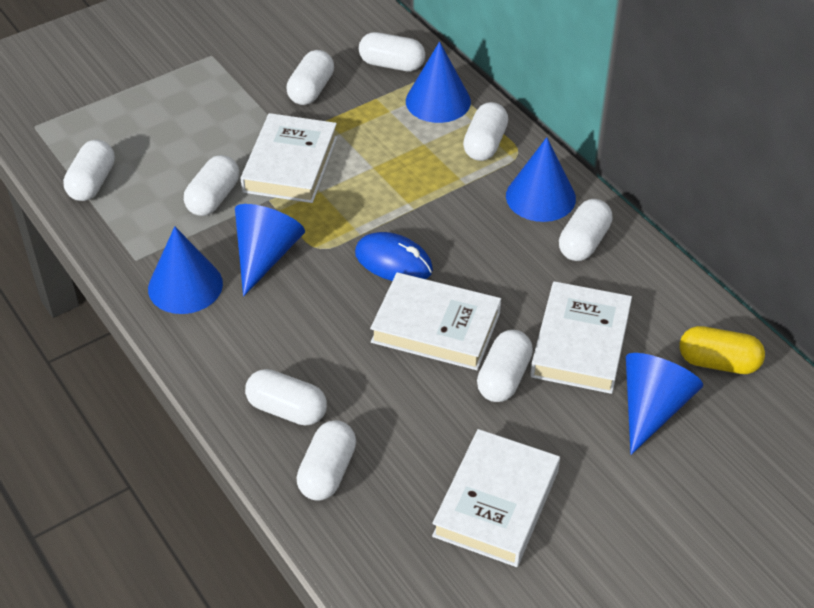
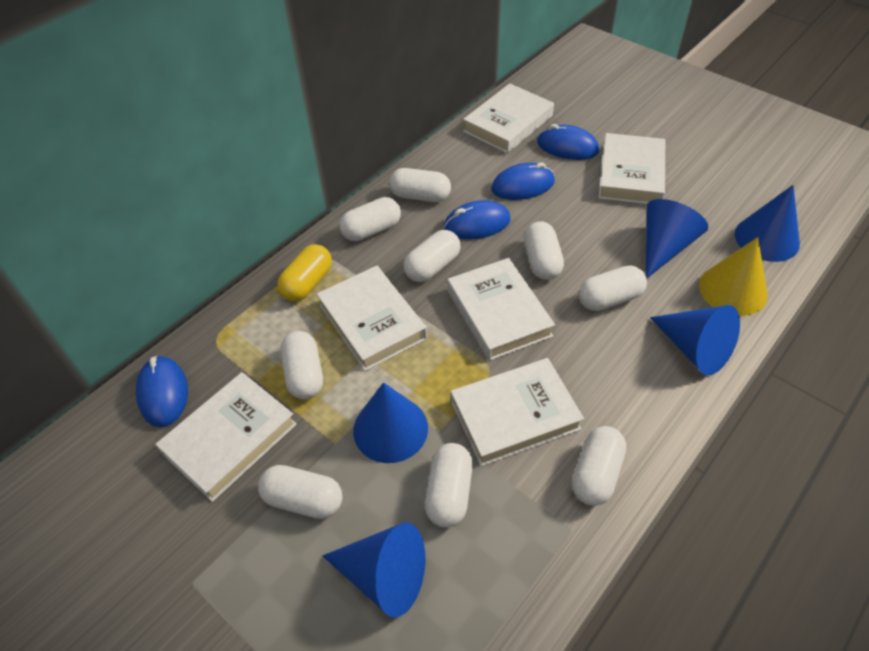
blue mouse: 1 -> 4
white book: 4 -> 6
yellow cone: 0 -> 1

